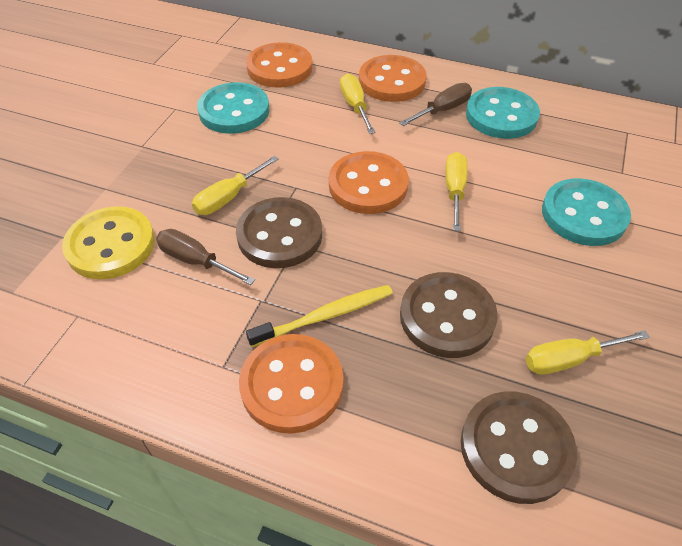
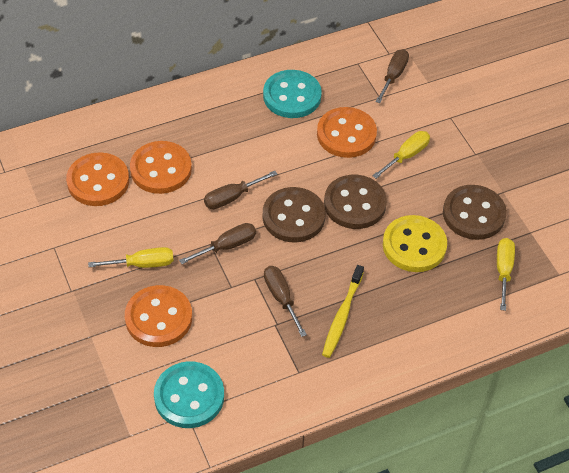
brown screwdriver: 2 -> 4
turquoise button: 3 -> 2
yellow screwdriver: 4 -> 3

